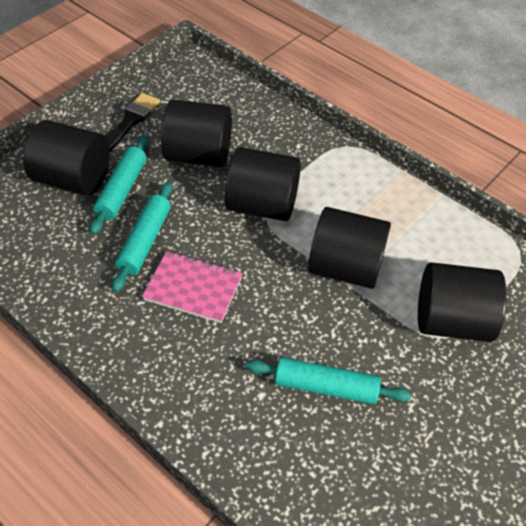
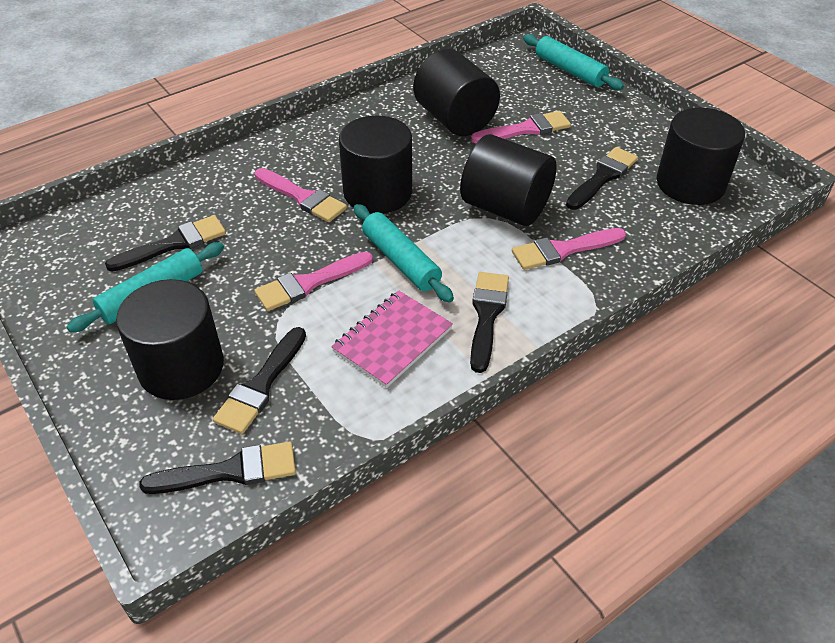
black brush: 1 -> 5
pink brush: 0 -> 4

